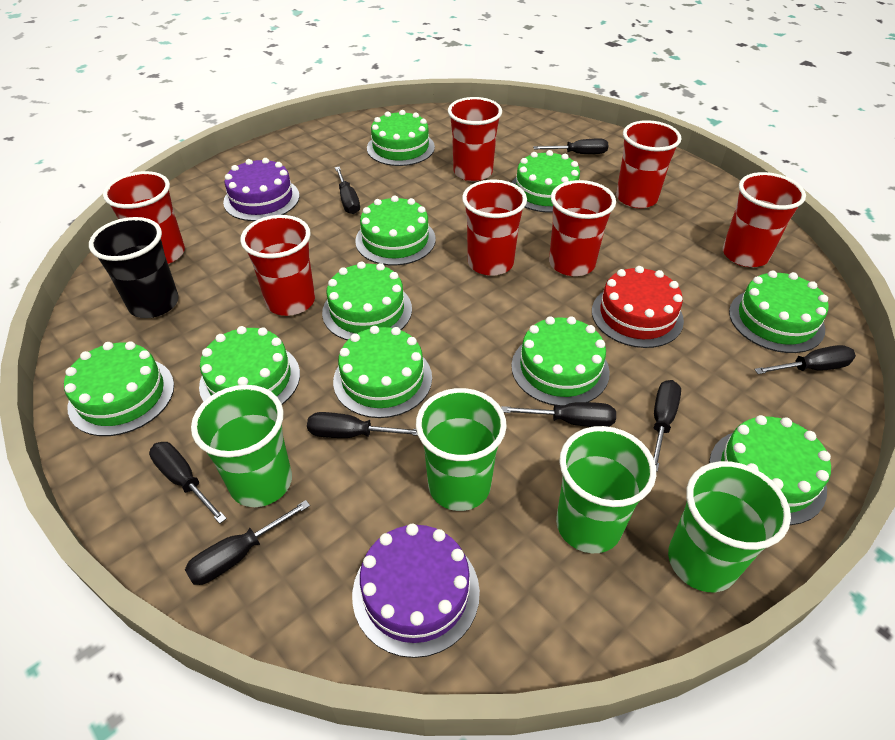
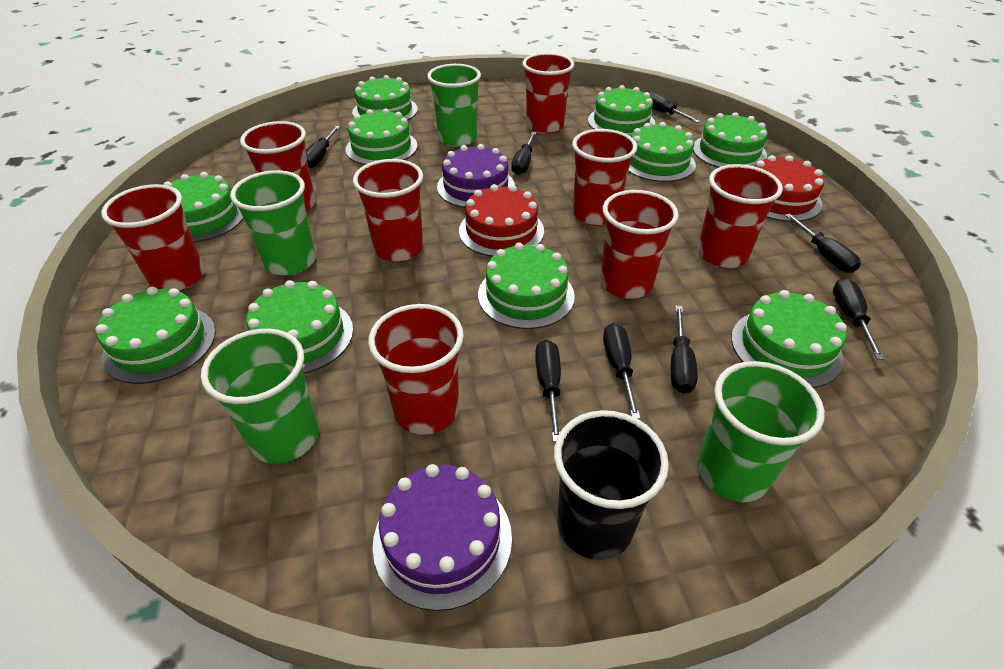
red cake: 1 -> 2
red cup: 7 -> 8

